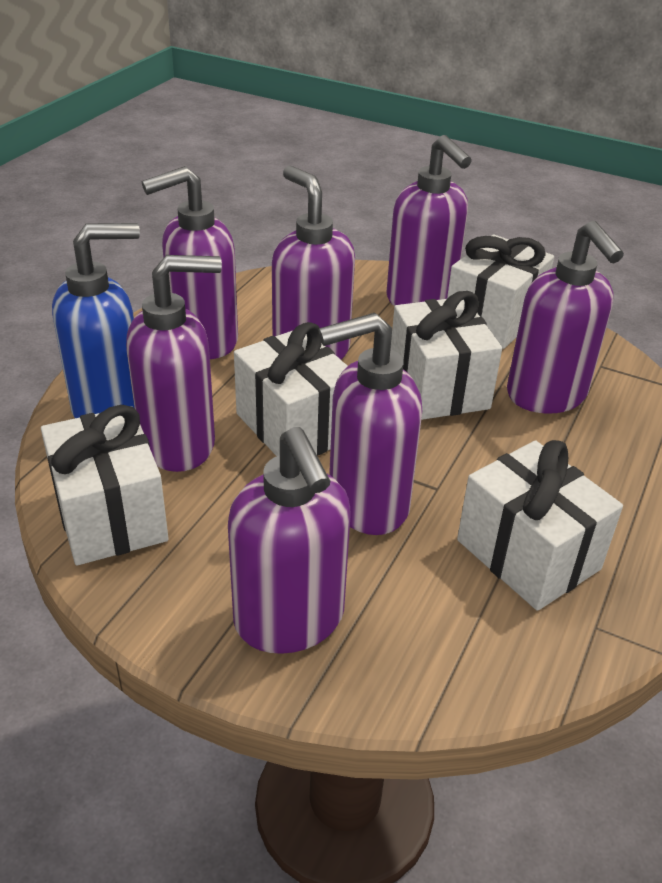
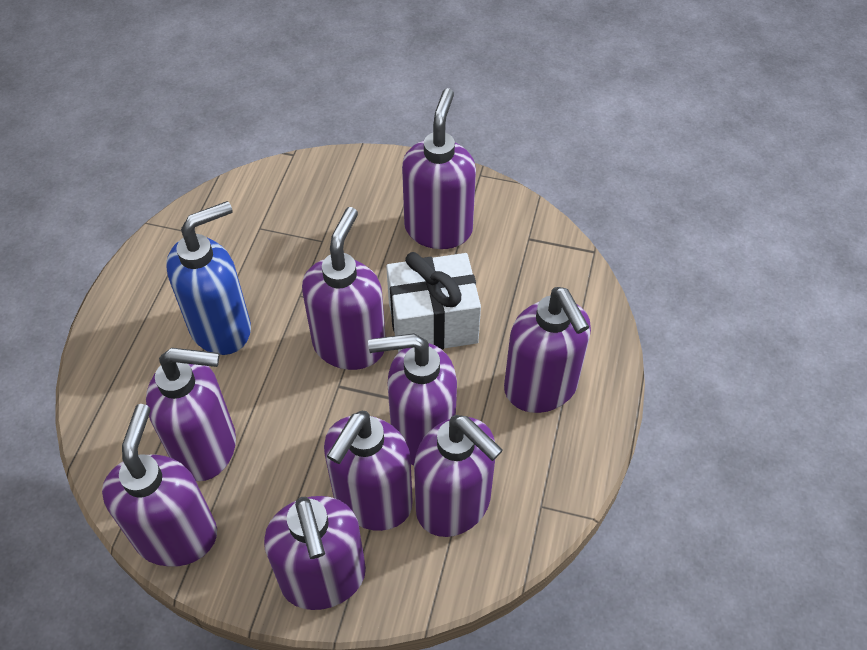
purple soap dispenser: 7 -> 9
white gift: 5 -> 1

